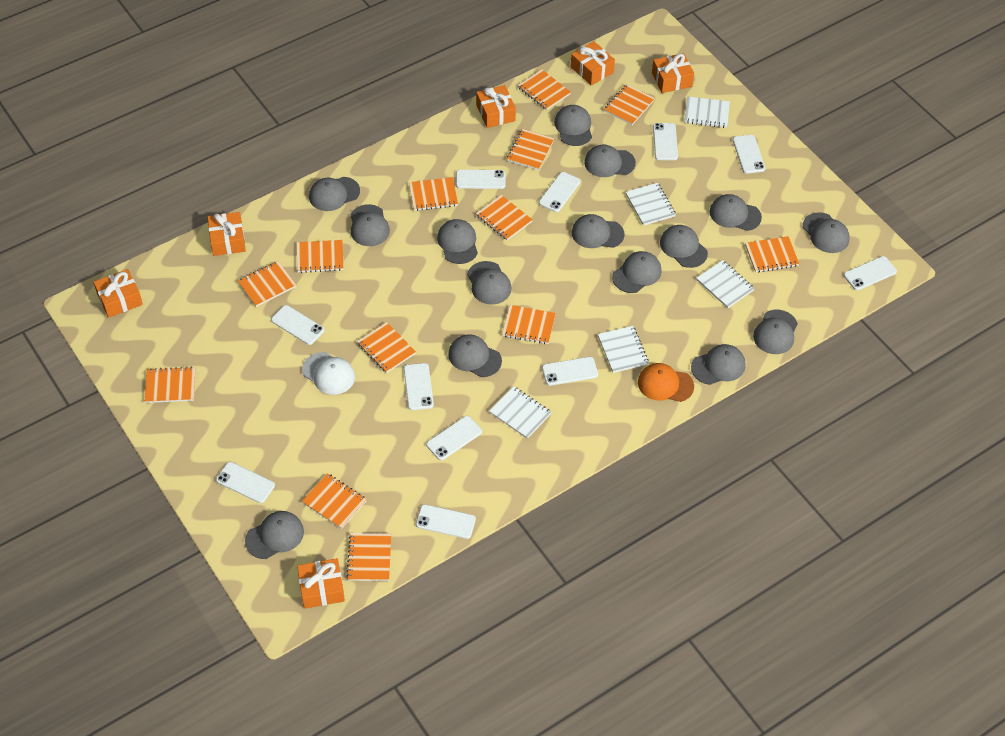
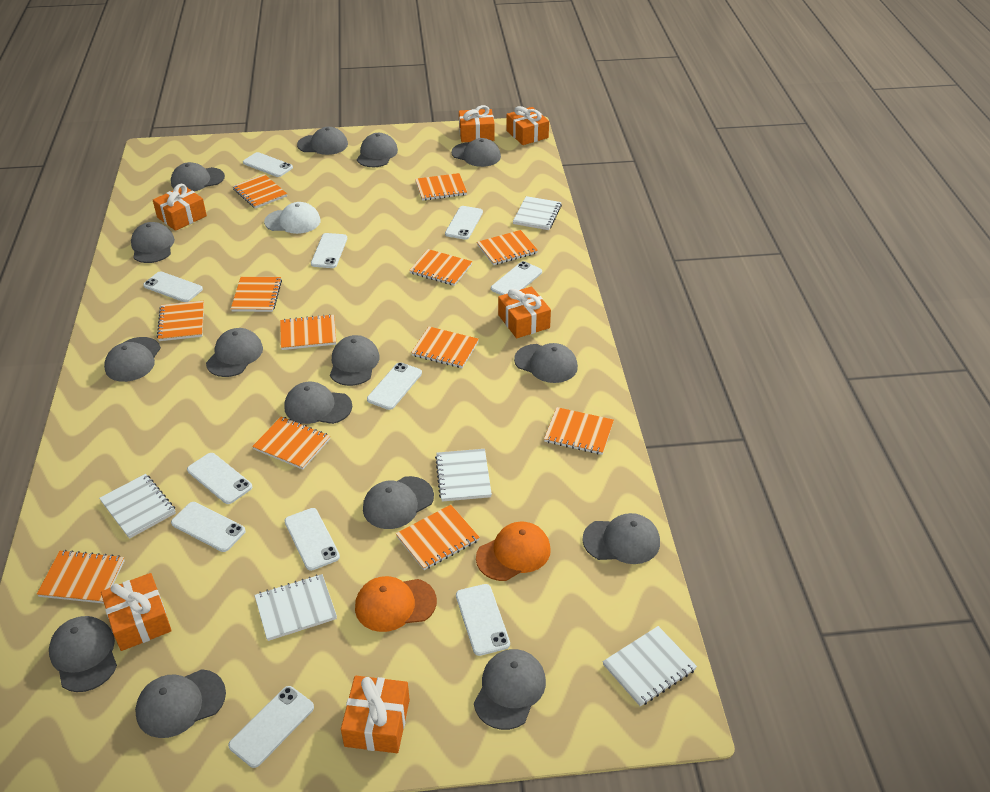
orange cap: 1 -> 2
orange notebook: 13 -> 12

